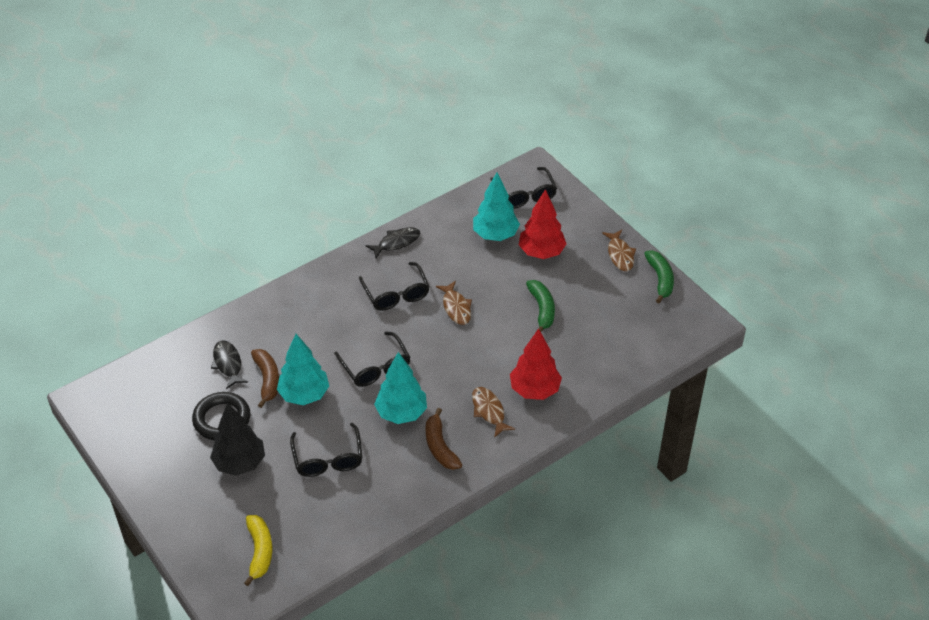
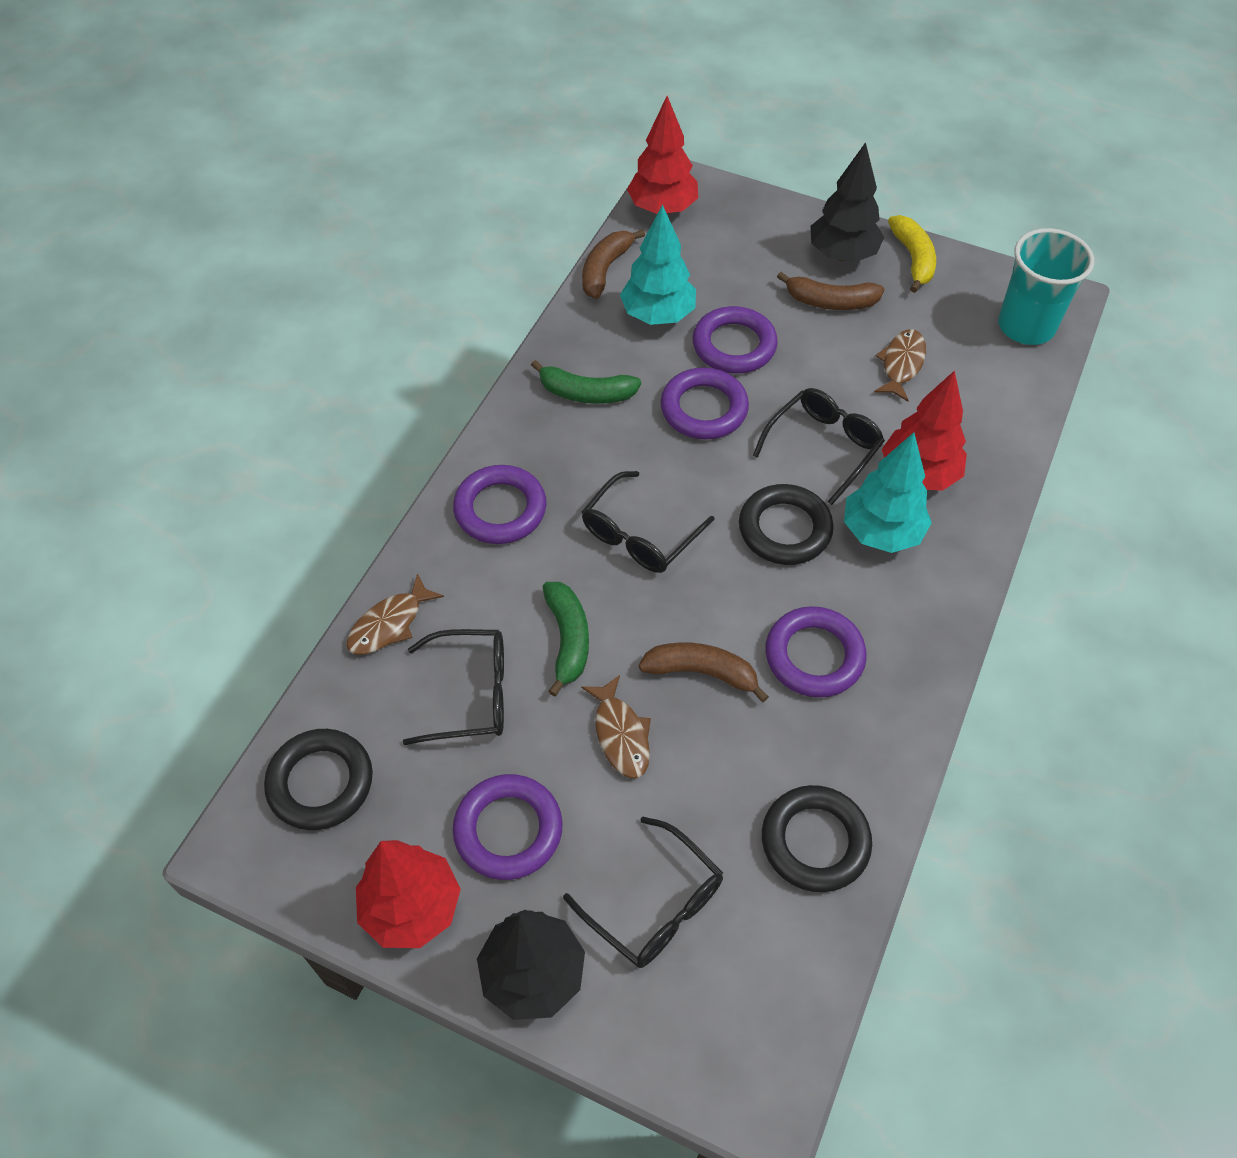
black fish: 2 -> 0
black ring: 1 -> 3
black tree: 1 -> 2
brown banana: 2 -> 3
purple ring: 0 -> 5
red tree: 2 -> 3
turquoise cup: 0 -> 1
turquoise tree: 3 -> 2

